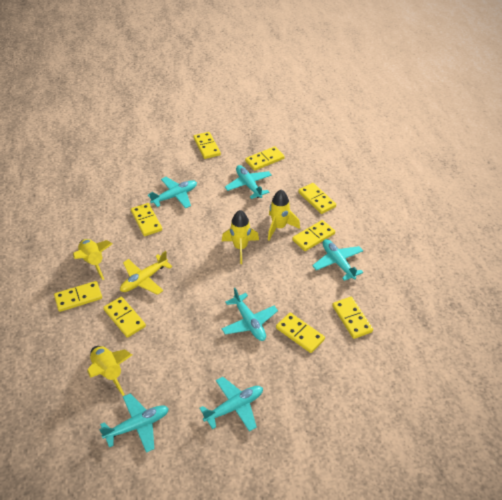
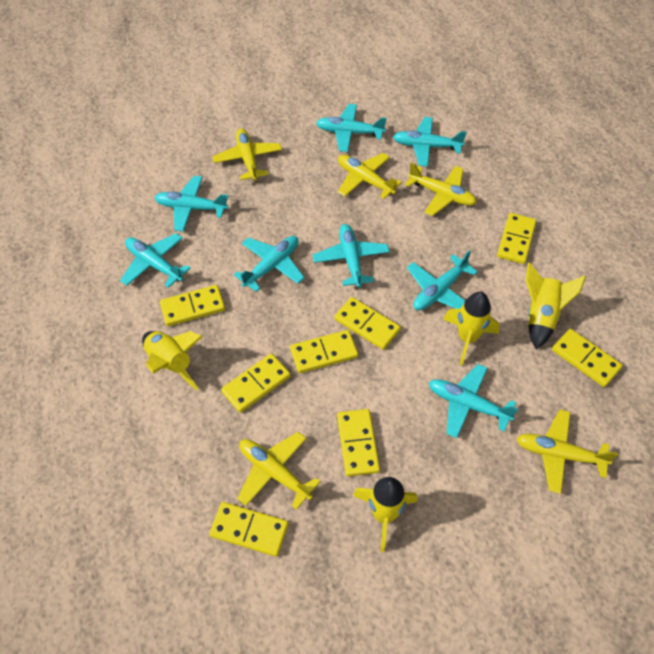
turquoise plane: 6 -> 8
yellow domino: 9 -> 8
yellow plane: 1 -> 5

